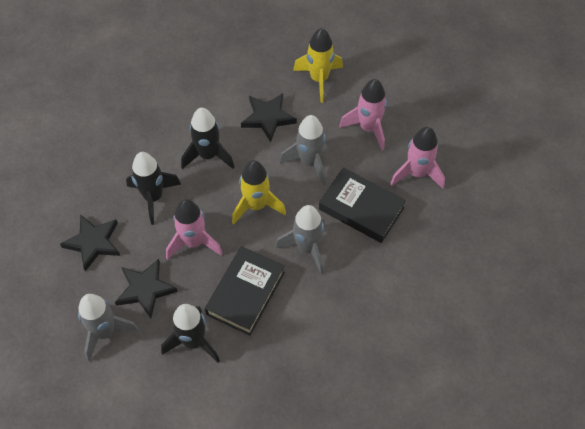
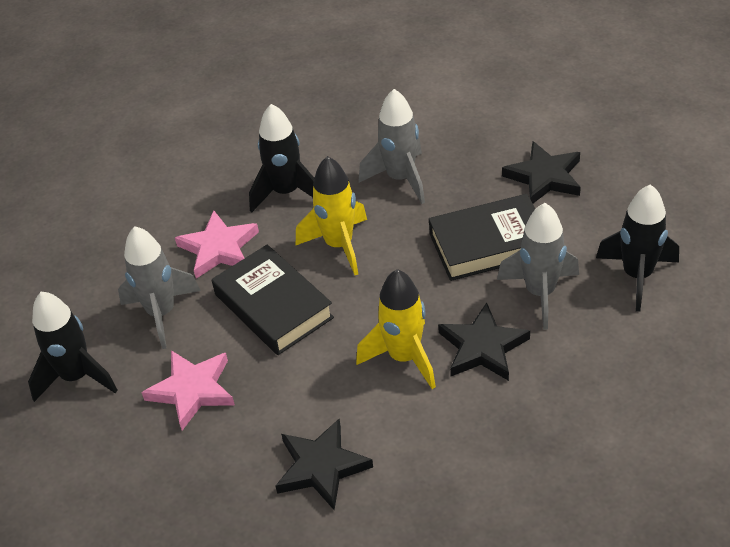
pink rocket: 3 -> 0
pink star: 0 -> 2

